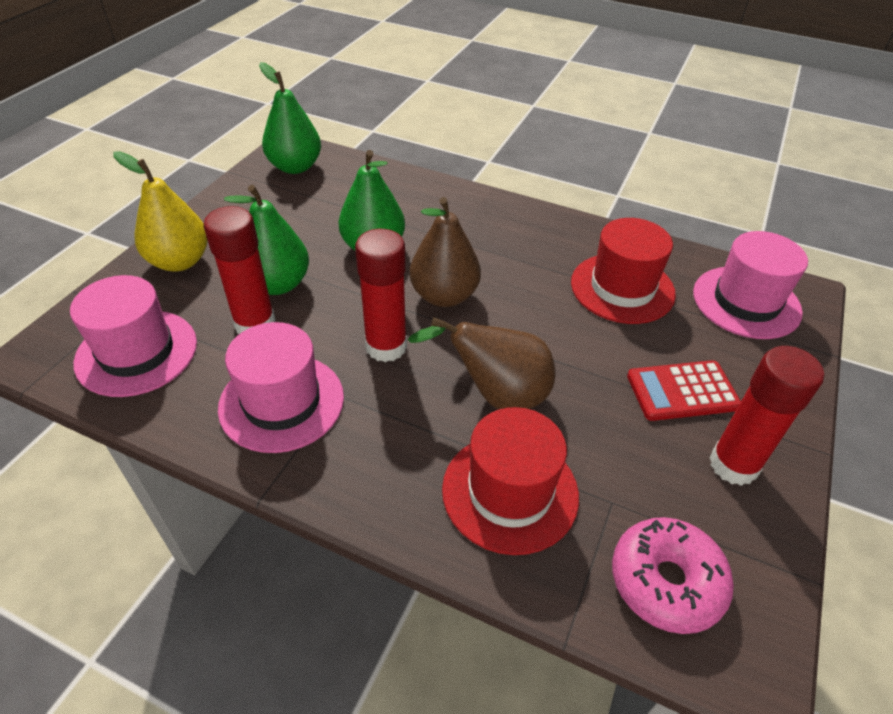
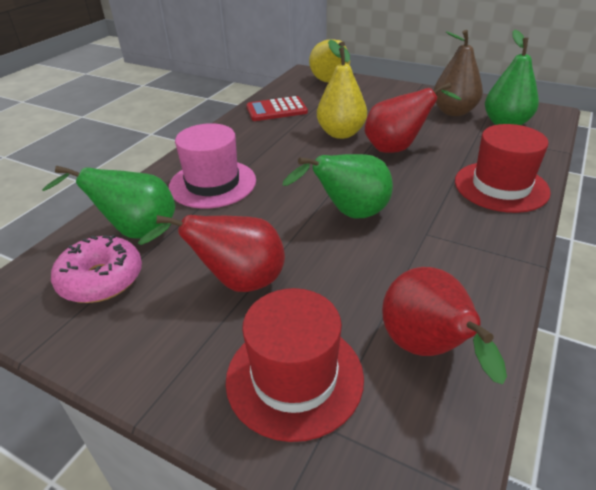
brown pear: 2 -> 1
pink hat: 3 -> 1
red glue stick: 3 -> 0
red pear: 0 -> 3
yellow pear: 1 -> 2

